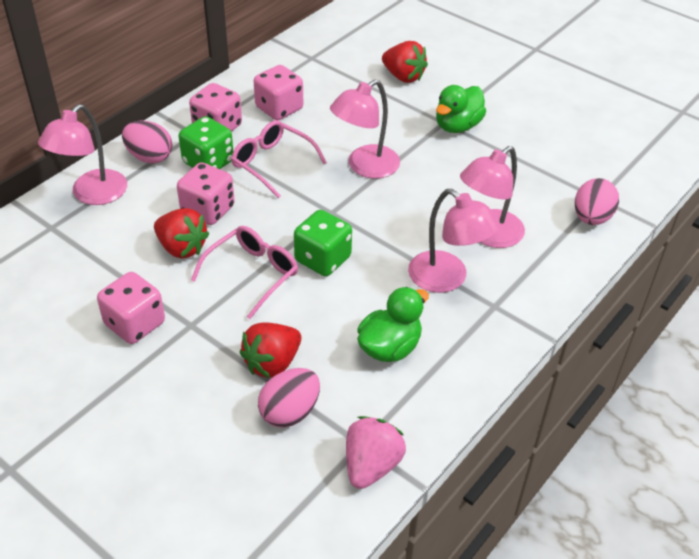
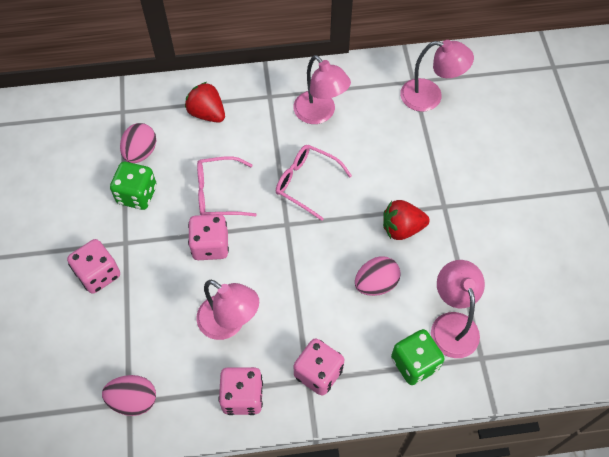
green duck: 2 -> 0
pink strawberry: 1 -> 0
red strawberry: 3 -> 2

